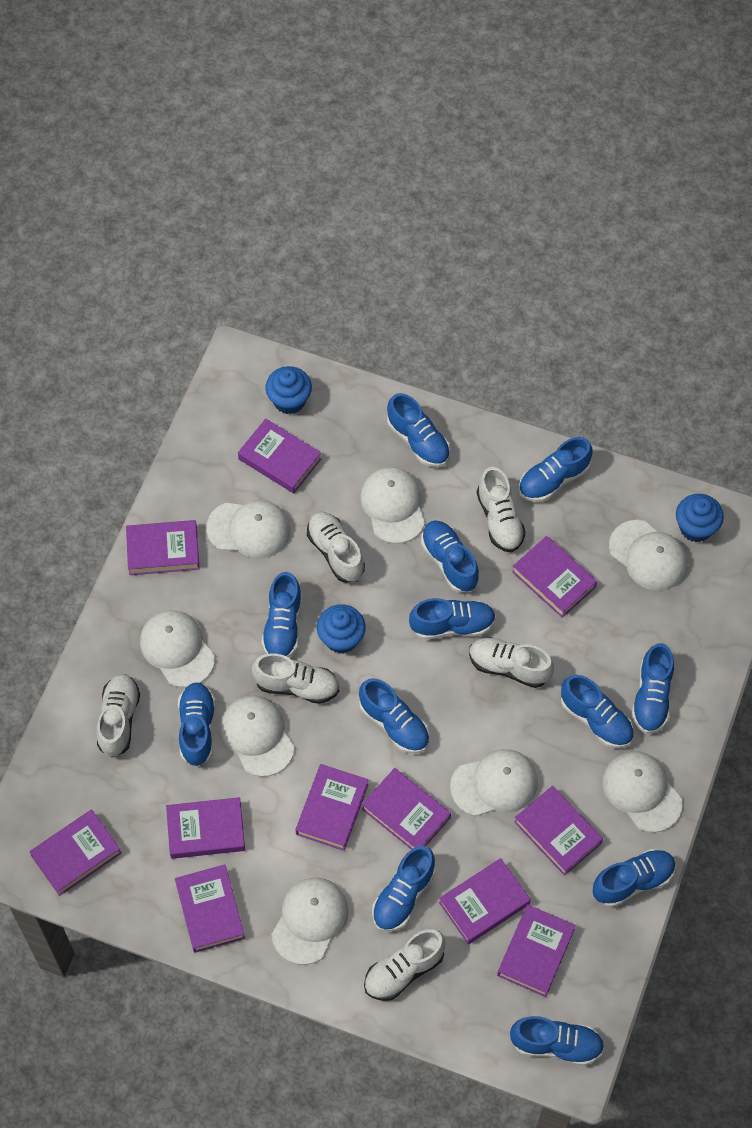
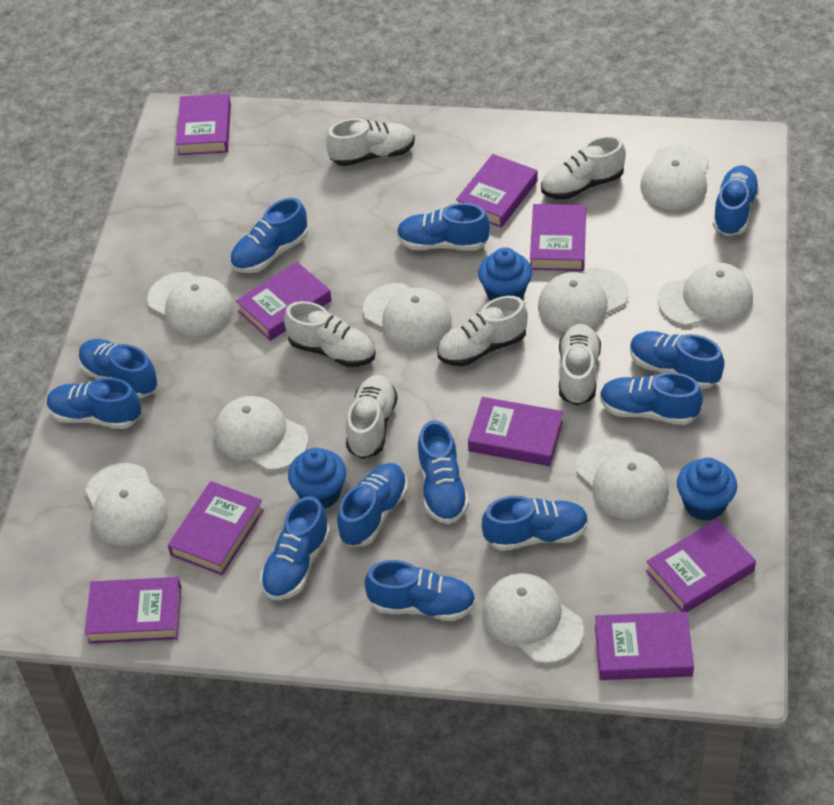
purple book: 11 -> 9
white cap: 8 -> 9

